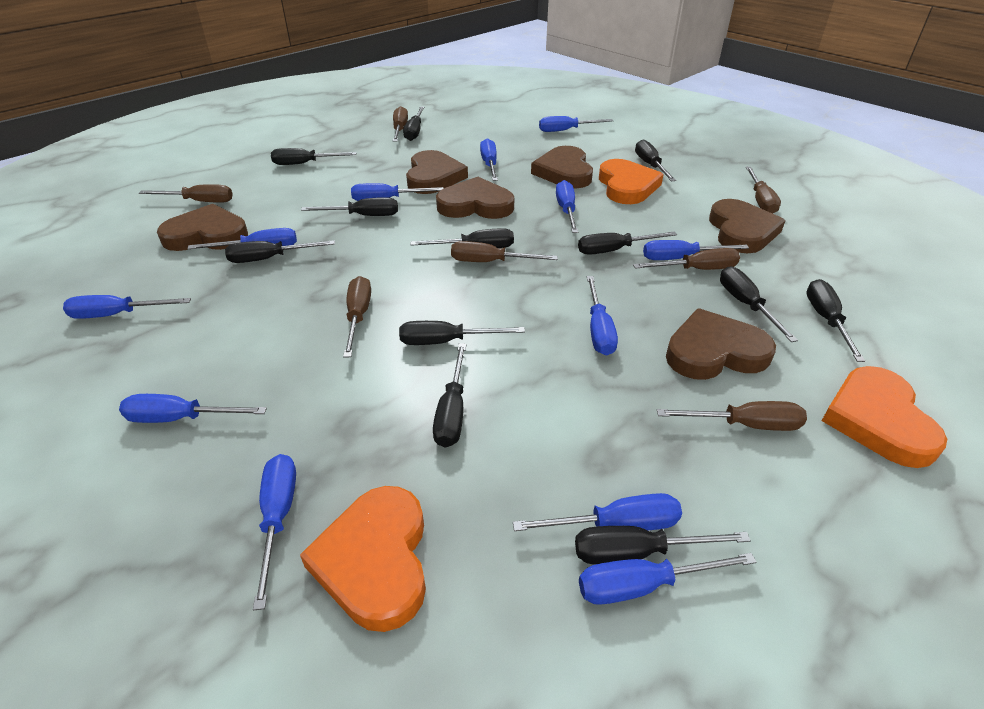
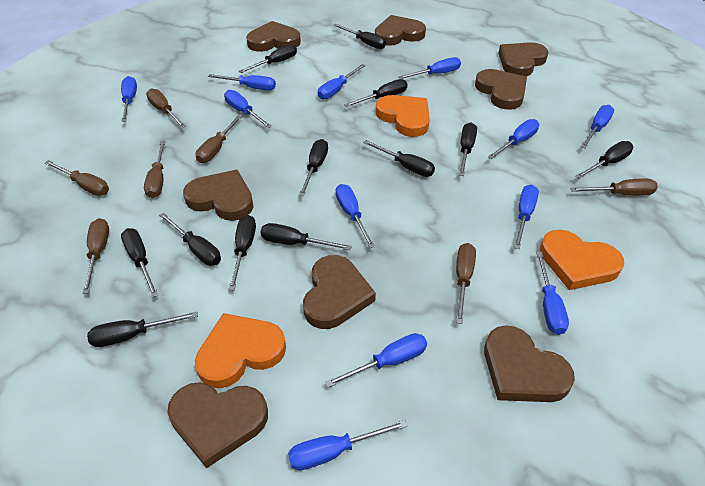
brown heart: 6 -> 8

